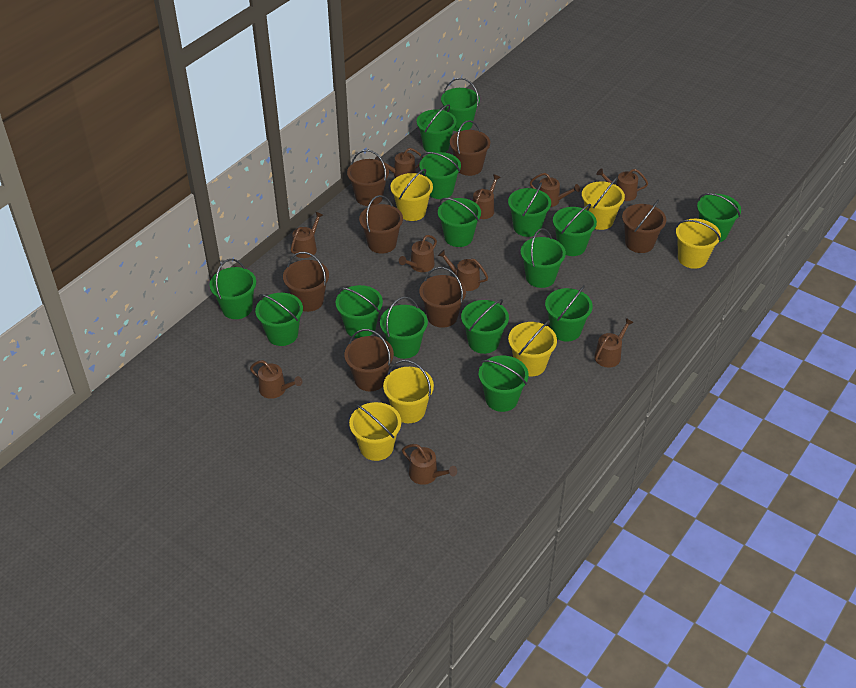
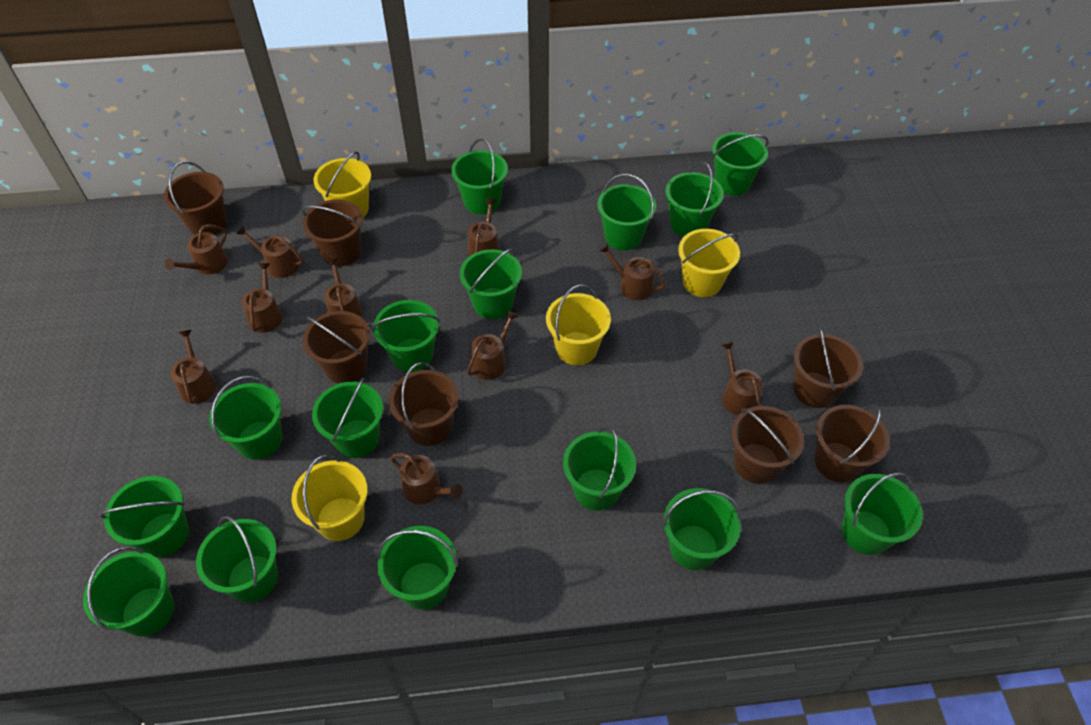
yellow bucket: 6 -> 4

